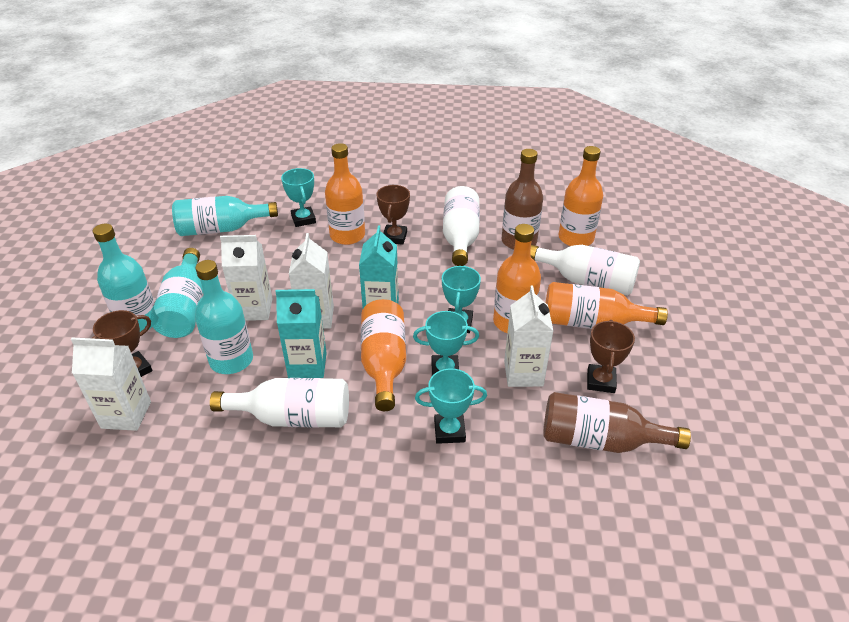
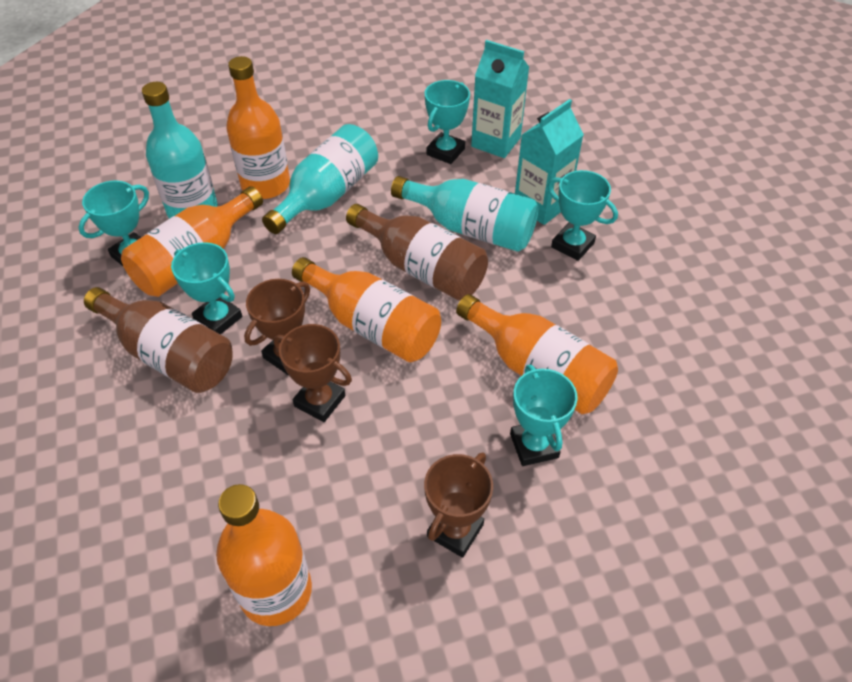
turquoise bottle: 4 -> 3
turquoise trophy: 4 -> 5
white bottle: 3 -> 0
white carton: 4 -> 0

